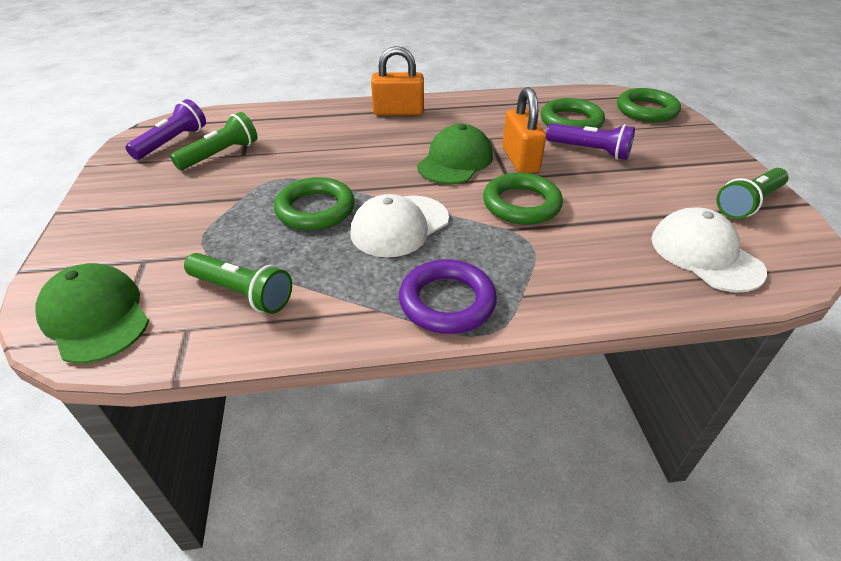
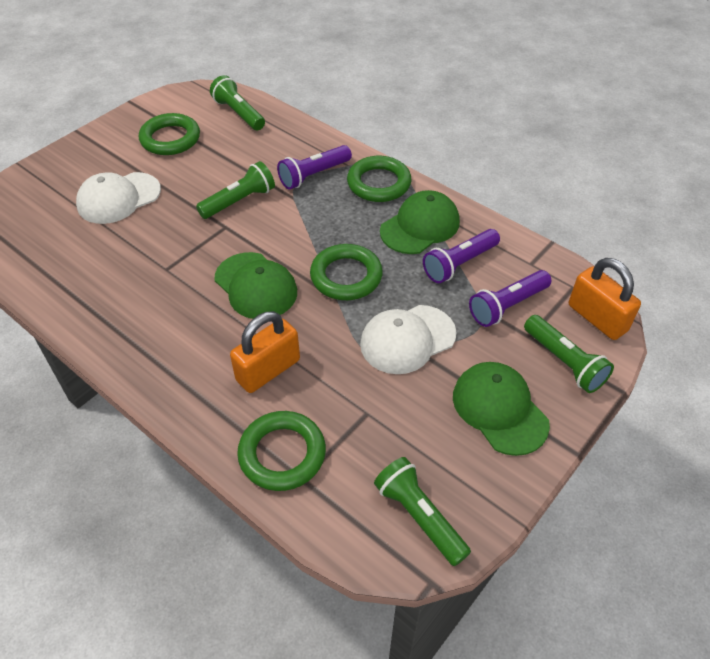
green cap: 2 -> 3
green flashlight: 3 -> 4
purple flashlight: 2 -> 3
purple ring: 1 -> 0

